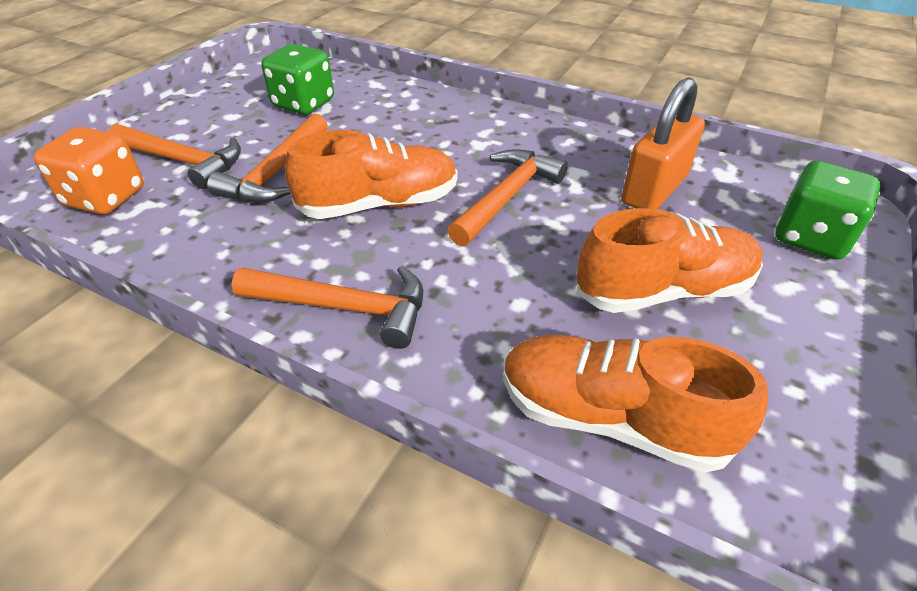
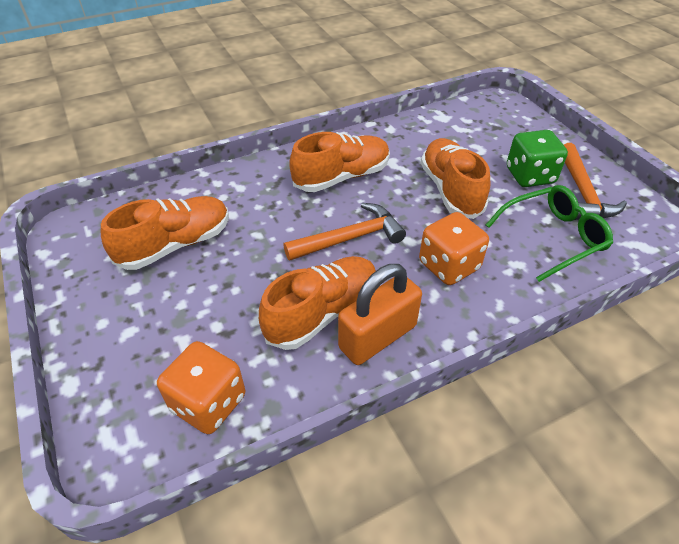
green dice: 2 -> 1
green glasses: 0 -> 1
orange dice: 1 -> 2
orange hammer: 4 -> 2
orange shoe: 3 -> 4

